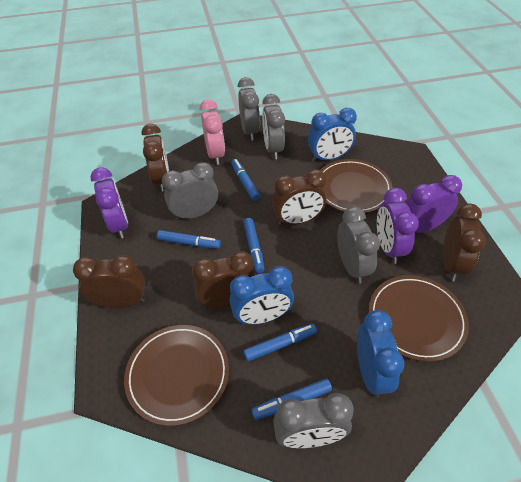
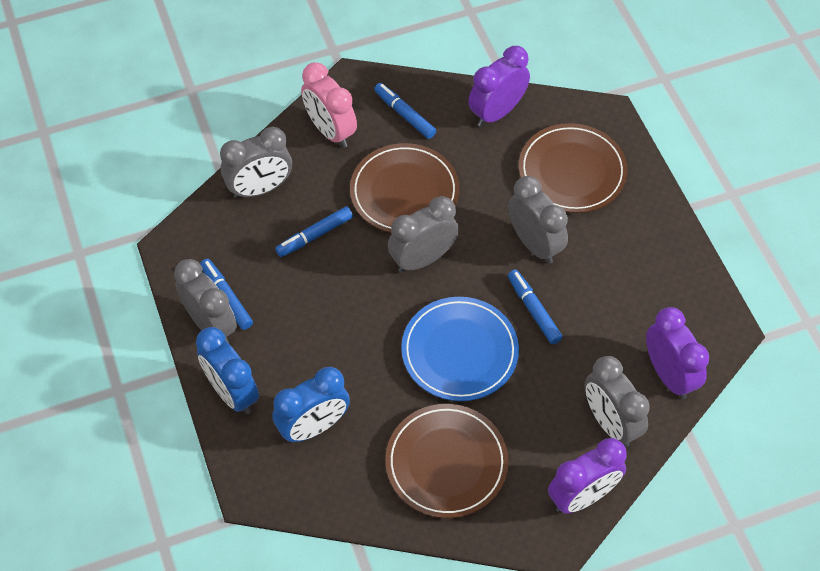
blue clock: 3 -> 2
blue marker: 5 -> 4
blue plate: 0 -> 1
brown clock: 5 -> 0

